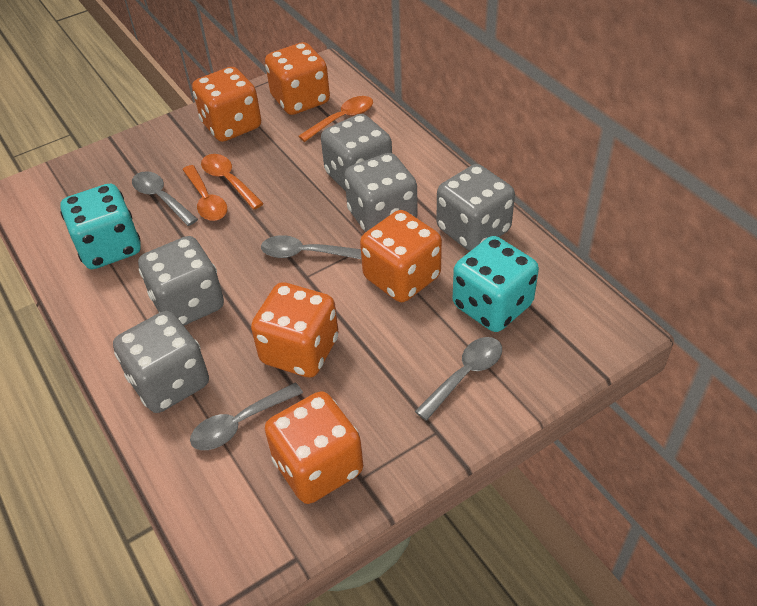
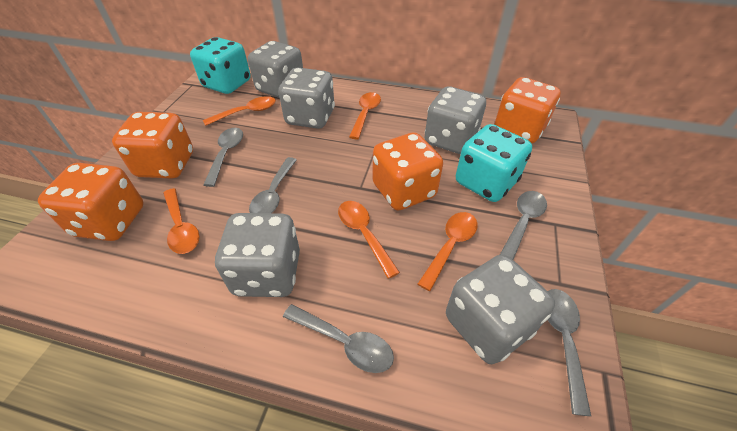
grey spoon: 4 -> 5
orange dice: 5 -> 4
orange spoon: 3 -> 5

